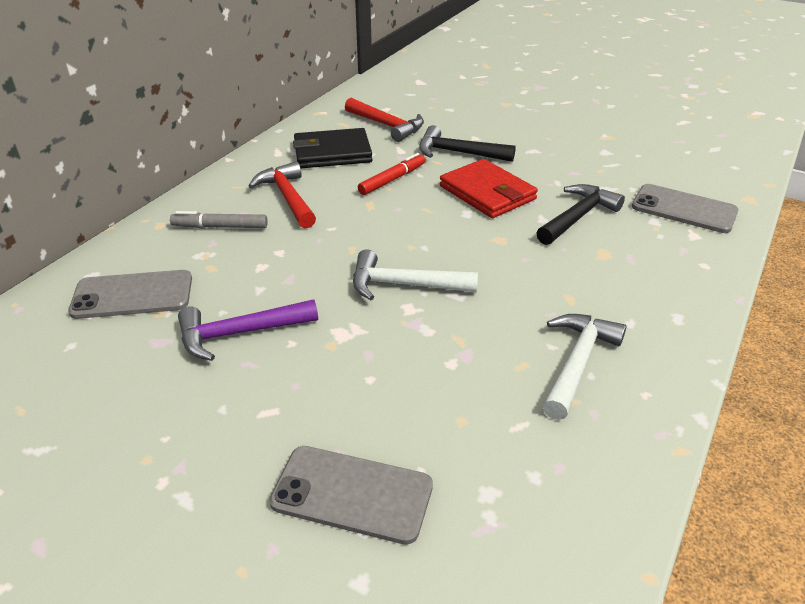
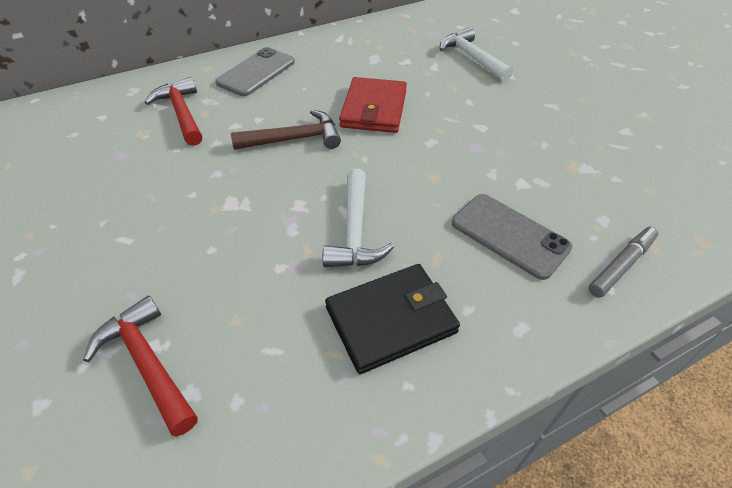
black hammer: 2 -> 0
brown hammer: 0 -> 1
grey phone: 3 -> 2
purple hammer: 1 -> 0
red marker: 1 -> 0

